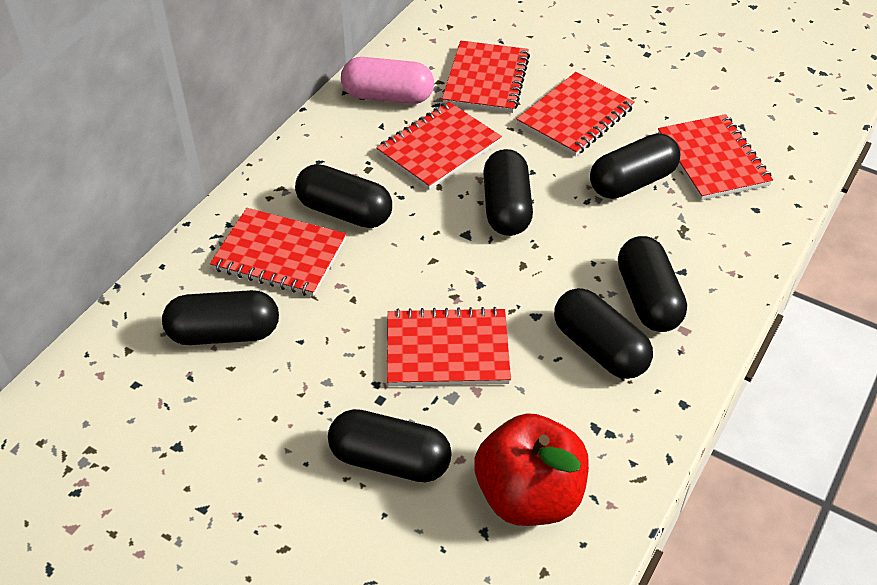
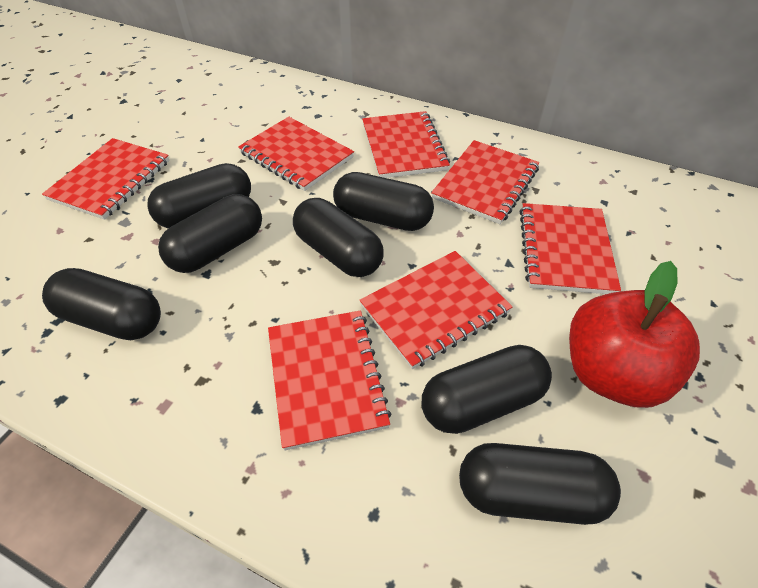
pink capsule: 1 -> 0
red notebook: 6 -> 7

